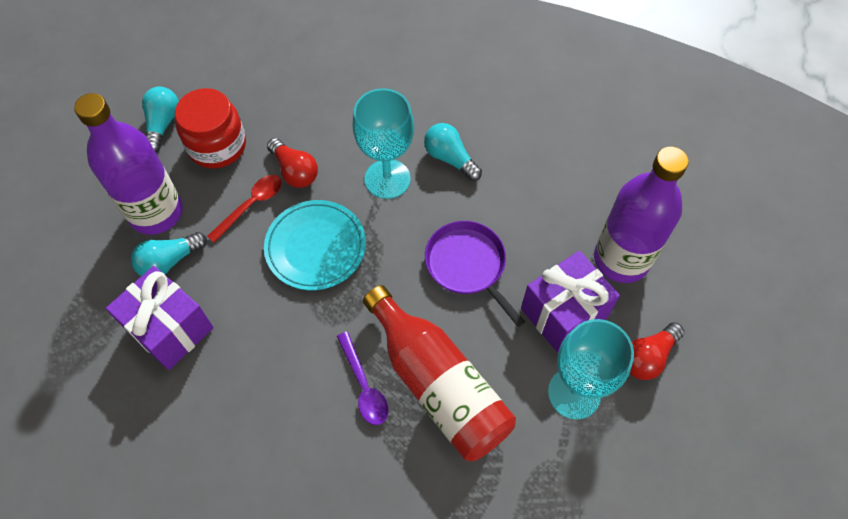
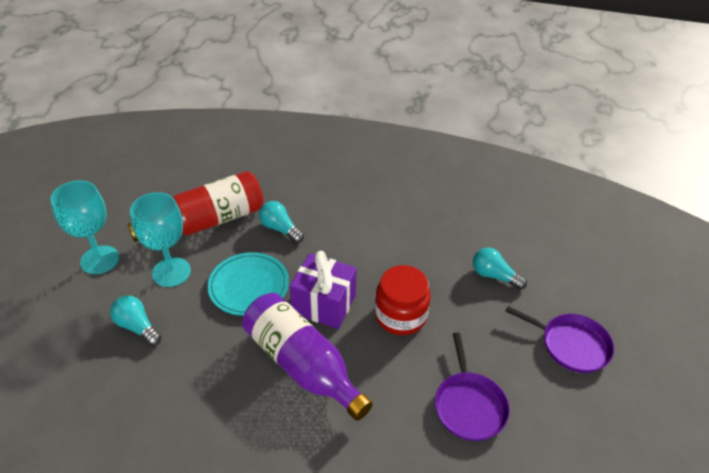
purple bottle: 2 -> 1
purple gift: 2 -> 1
purple pan: 1 -> 2
purple spoon: 1 -> 0
red light bulb: 2 -> 0
red spoon: 1 -> 0

